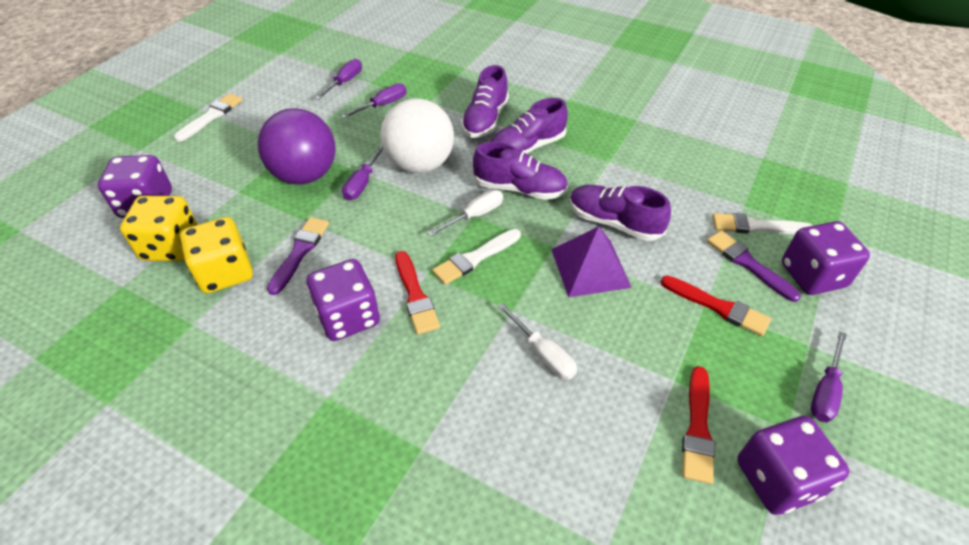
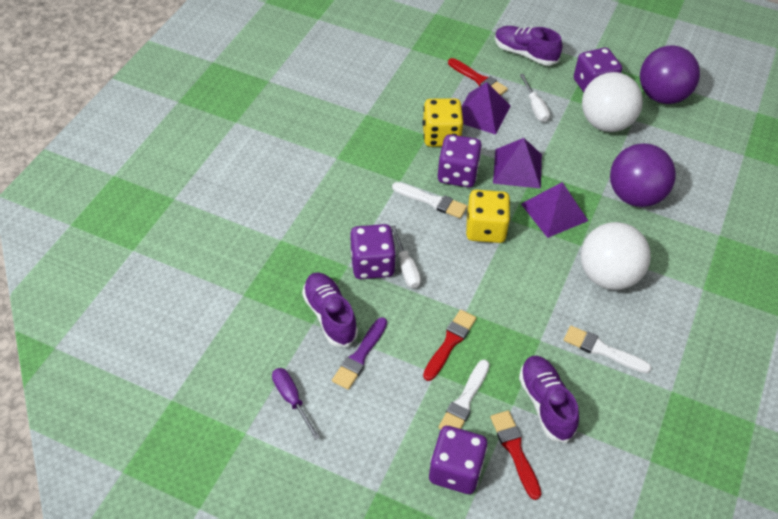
purple ball: 1 -> 2
purple brush: 2 -> 1
purple pyramid: 1 -> 3
purple screwdriver: 4 -> 1
purple shoe: 4 -> 3
white ball: 1 -> 2

